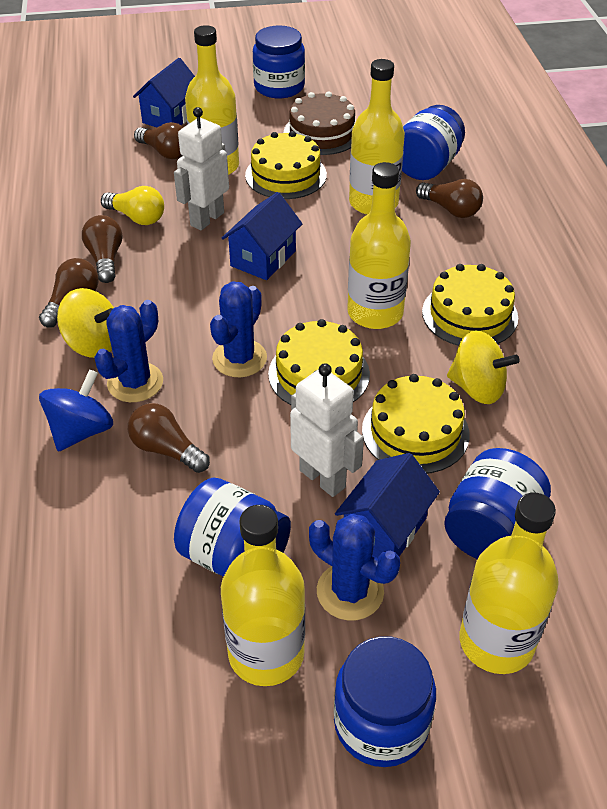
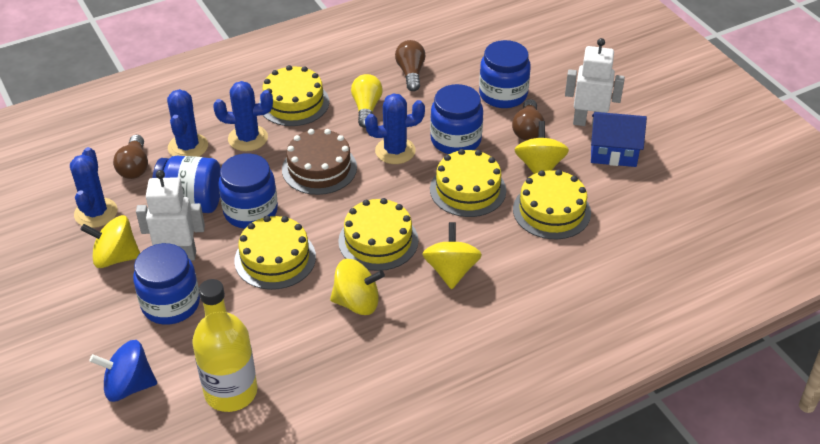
blue cactus: 3 -> 4
blue house: 3 -> 1
brown light bulb: 5 -> 3
yellow bottle: 5 -> 1
yellow cake: 4 -> 5
yellow spinning top: 2 -> 4

